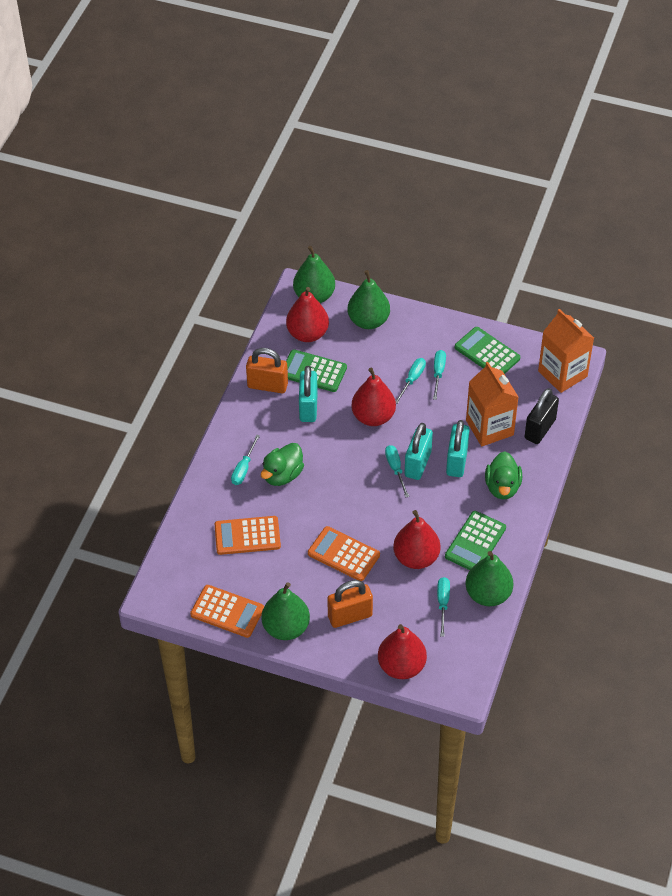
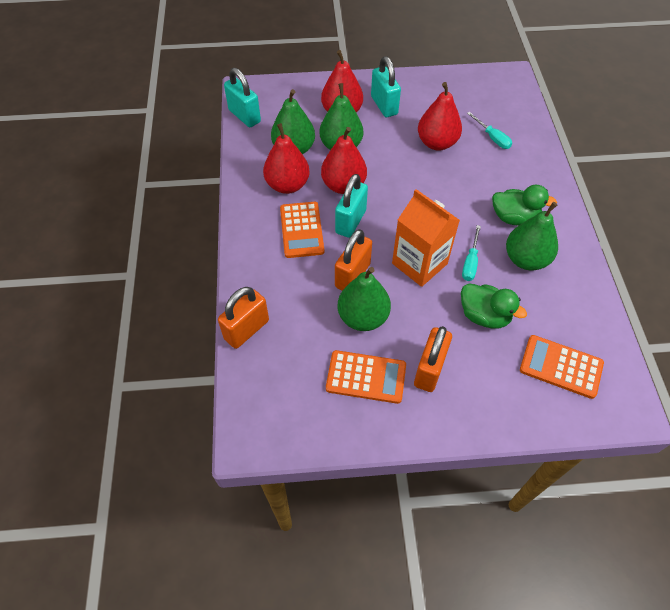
black padlock: 1 -> 0
green calculator: 3 -> 0
orange carton: 2 -> 1
orange padlock: 2 -> 3
turquoise screwdriver: 5 -> 2

